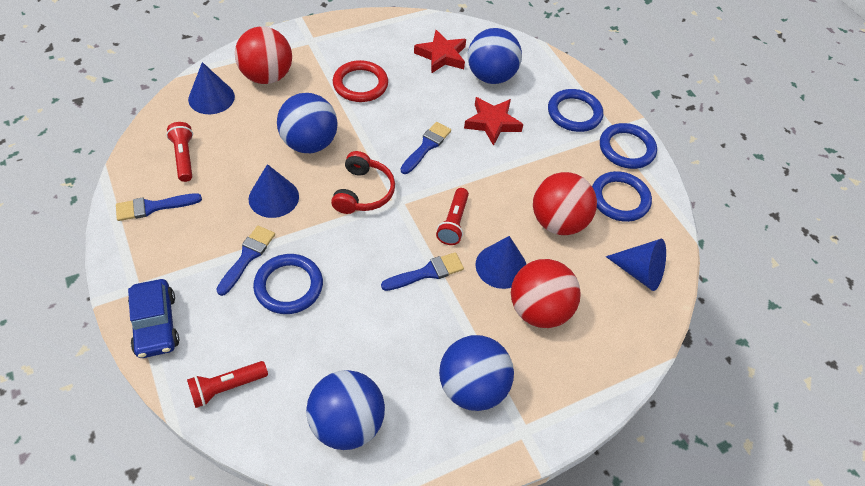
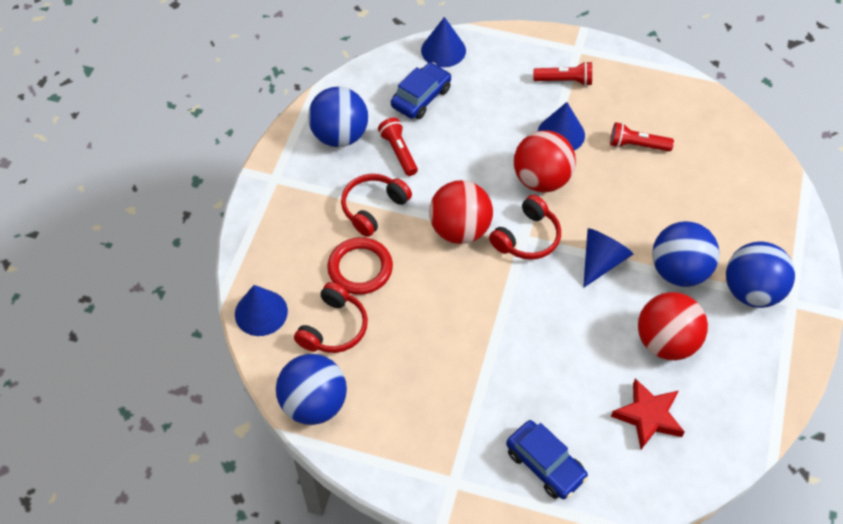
blue brush: 4 -> 0
blue car: 1 -> 2
blue ring: 4 -> 0
red headphones: 1 -> 3
red star: 2 -> 1

